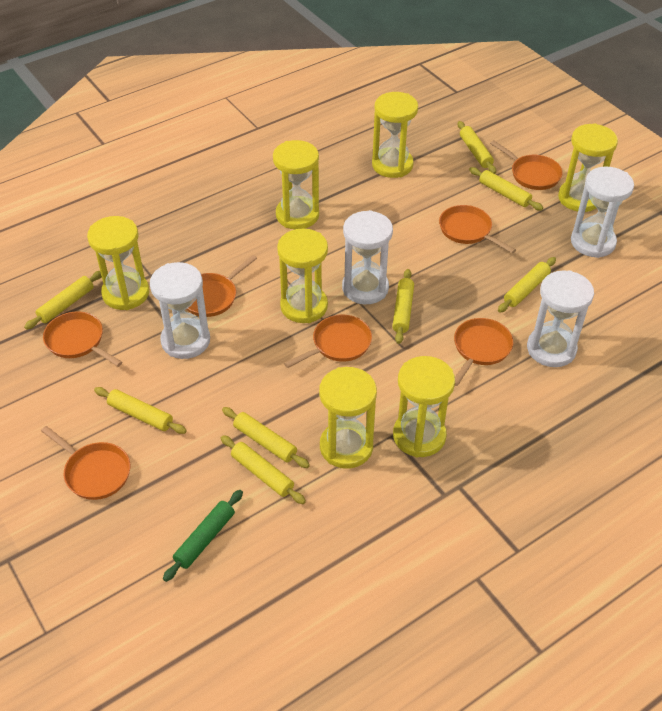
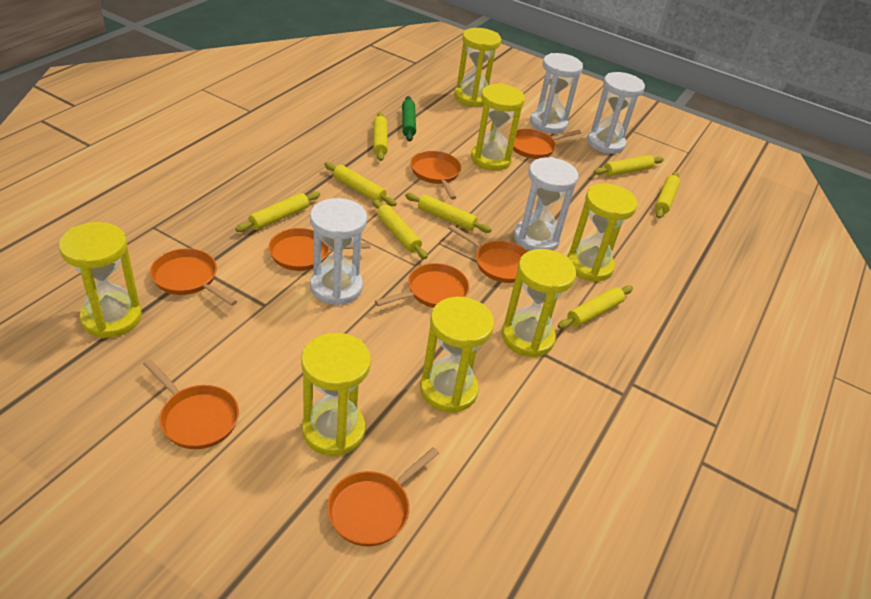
orange pan: 7 -> 8

